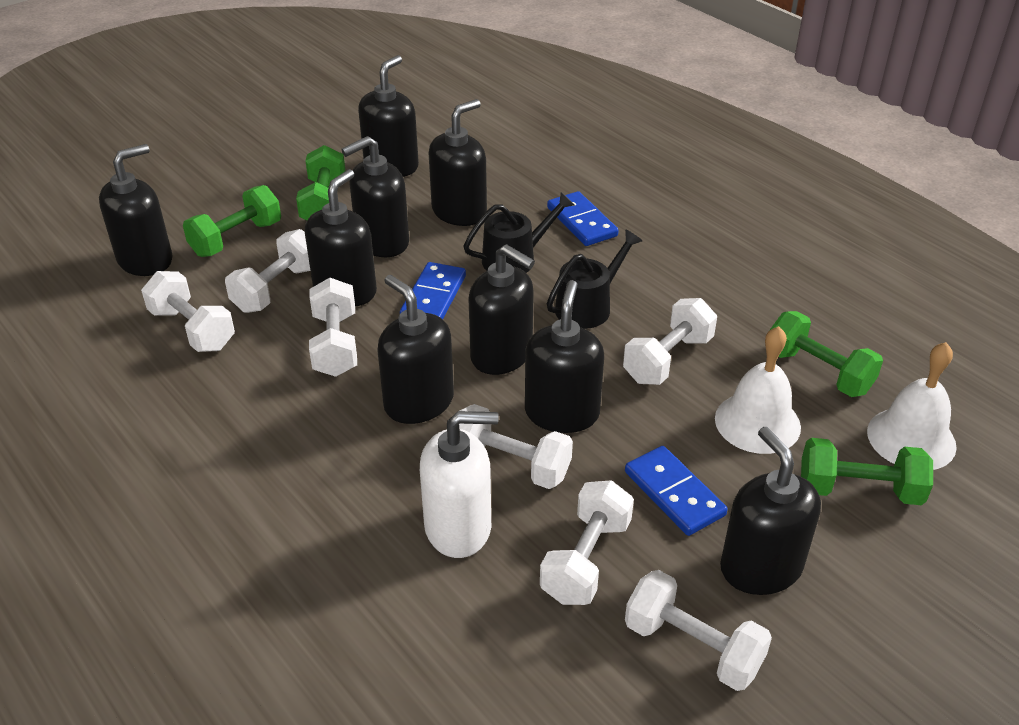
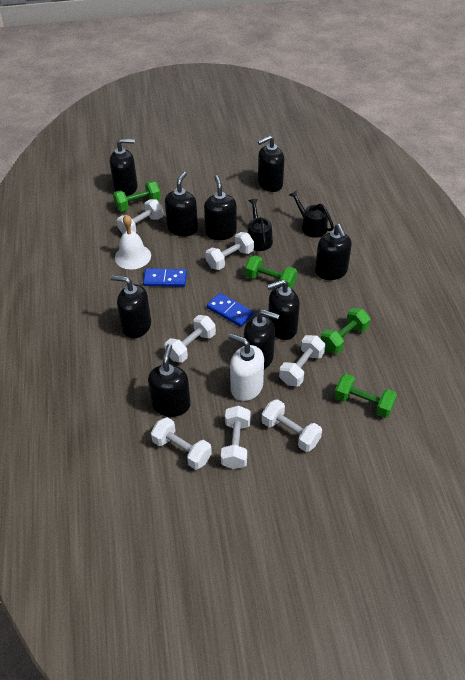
blue domino: 3 -> 2
white bell: 2 -> 1

